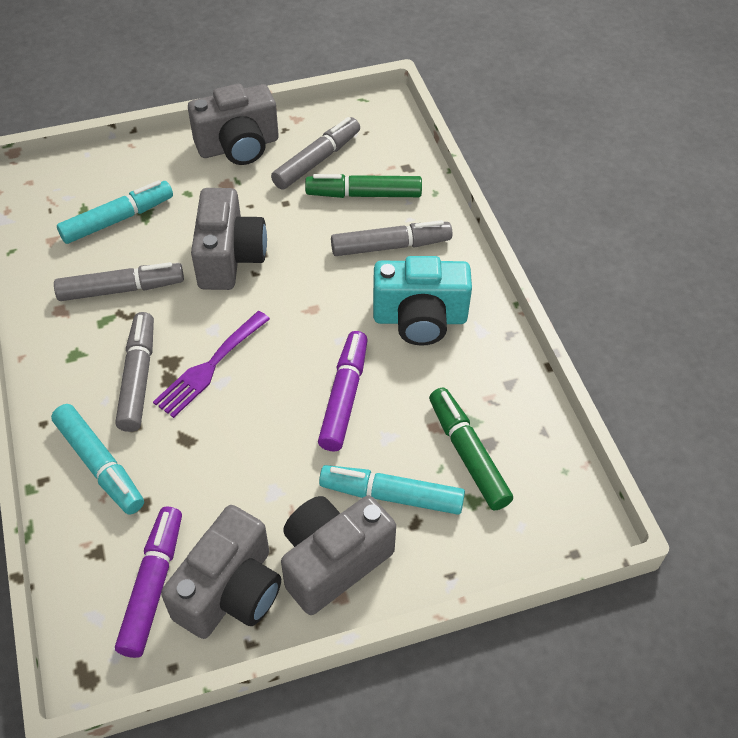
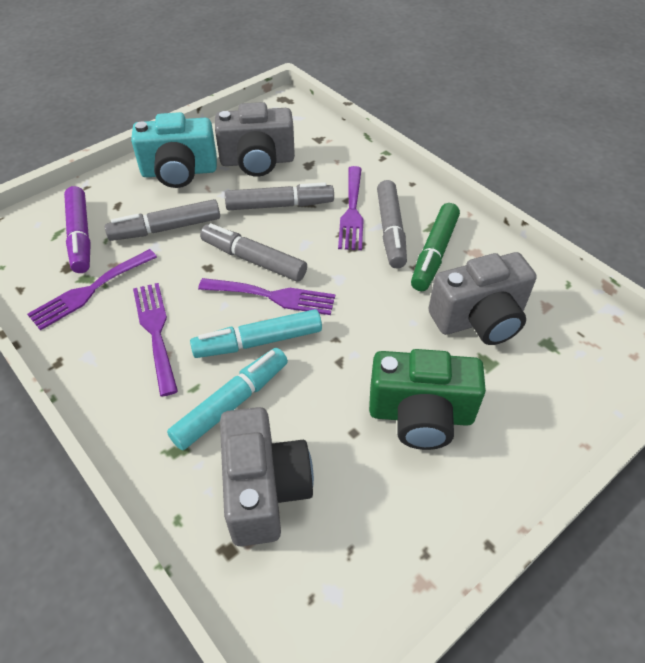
green camera: 0 -> 1
green marker: 2 -> 1
grey camera: 4 -> 3
purple fork: 1 -> 4
purple marker: 2 -> 1
turquoise marker: 3 -> 2

